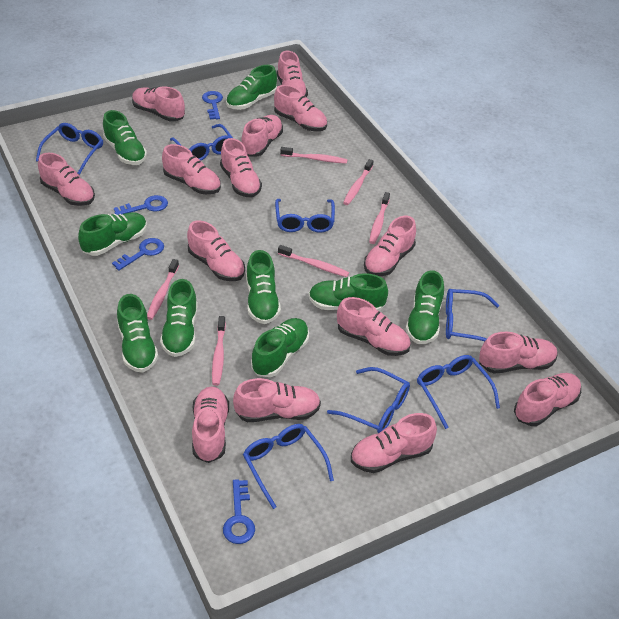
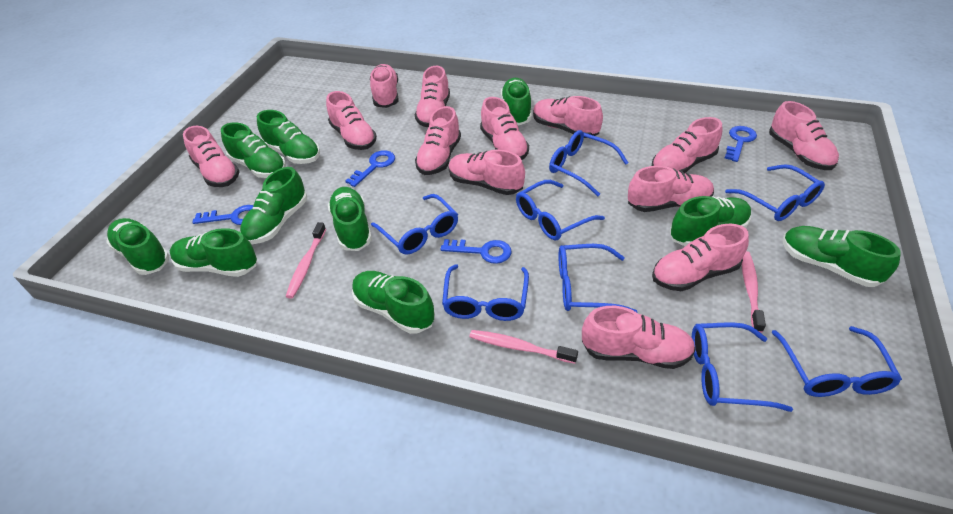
blue glasses: 7 -> 8
green shoe: 9 -> 10
pink shoe: 15 -> 13
pink toothbrush: 6 -> 3

